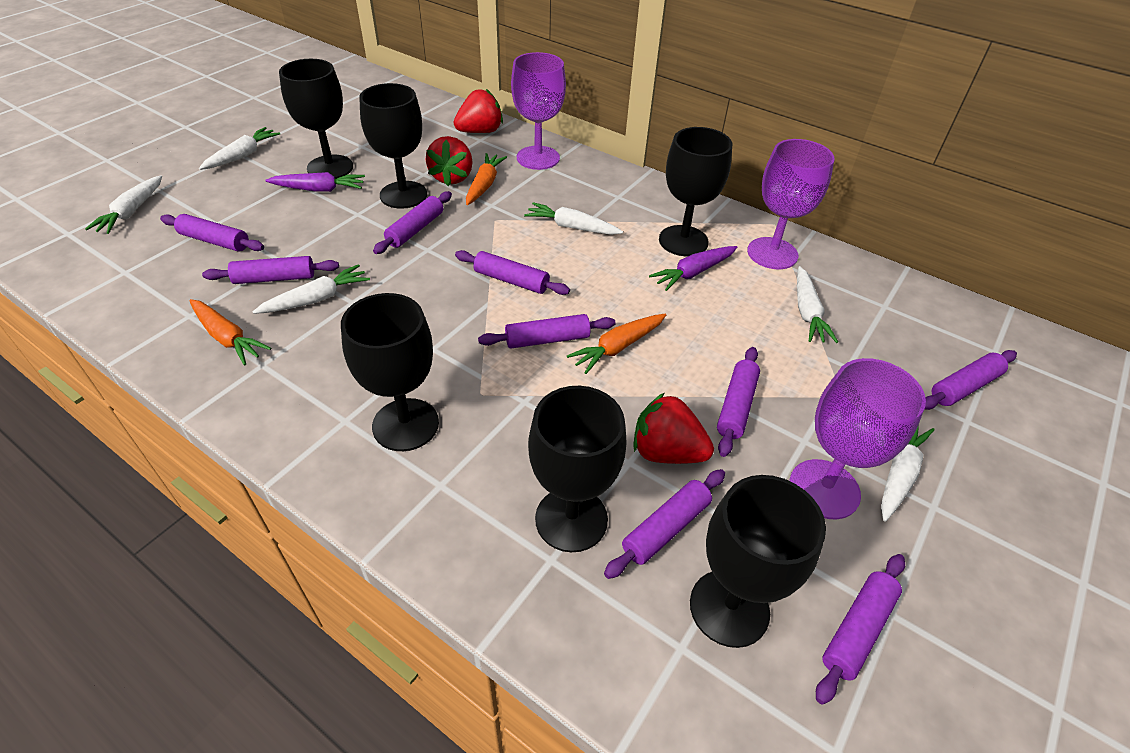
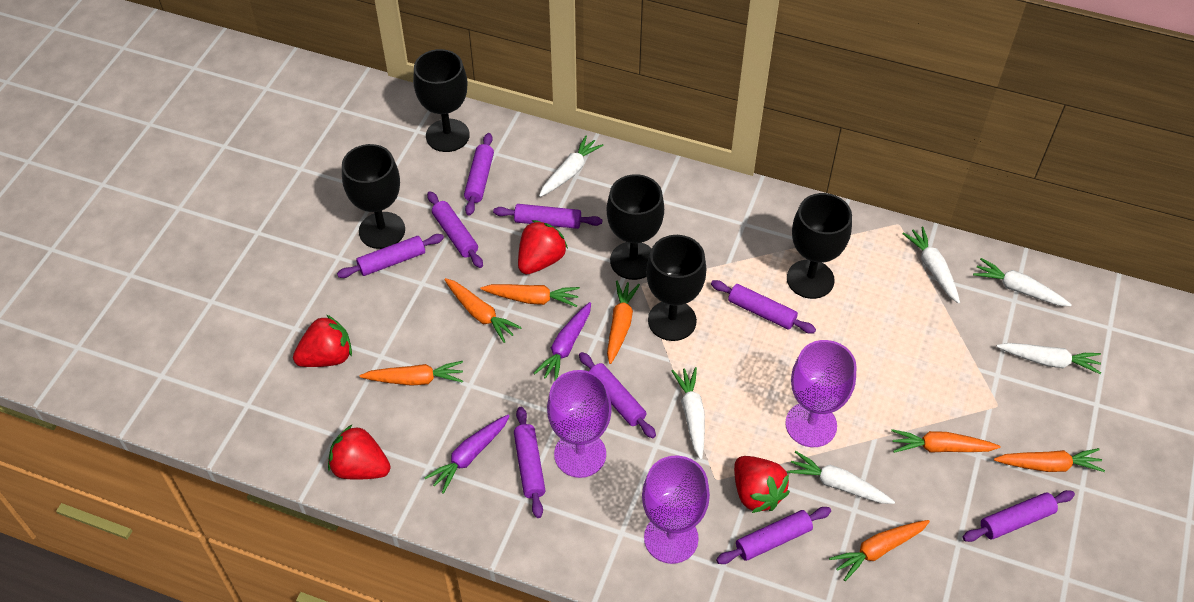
black goblet: 6 -> 5
orange carrot: 3 -> 7
red strawberry: 3 -> 4

